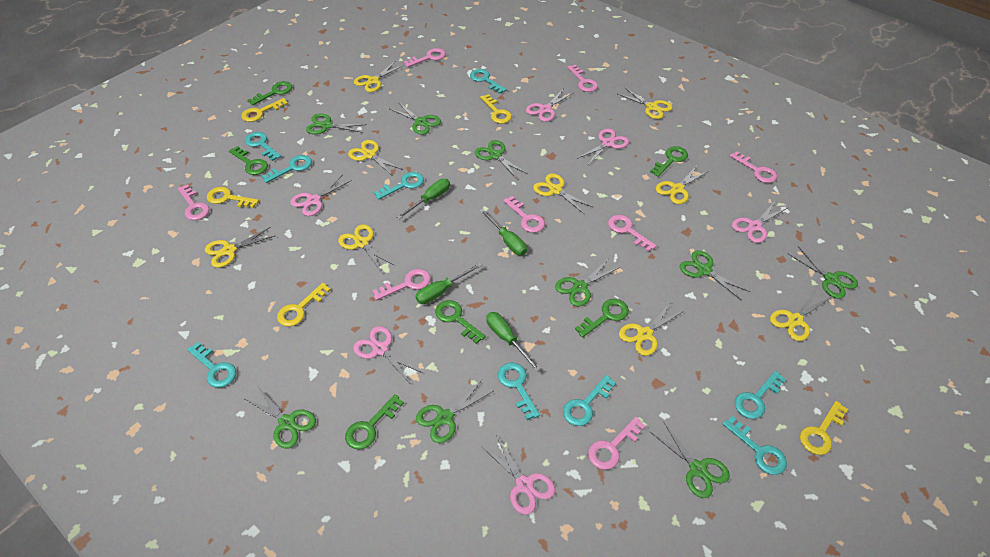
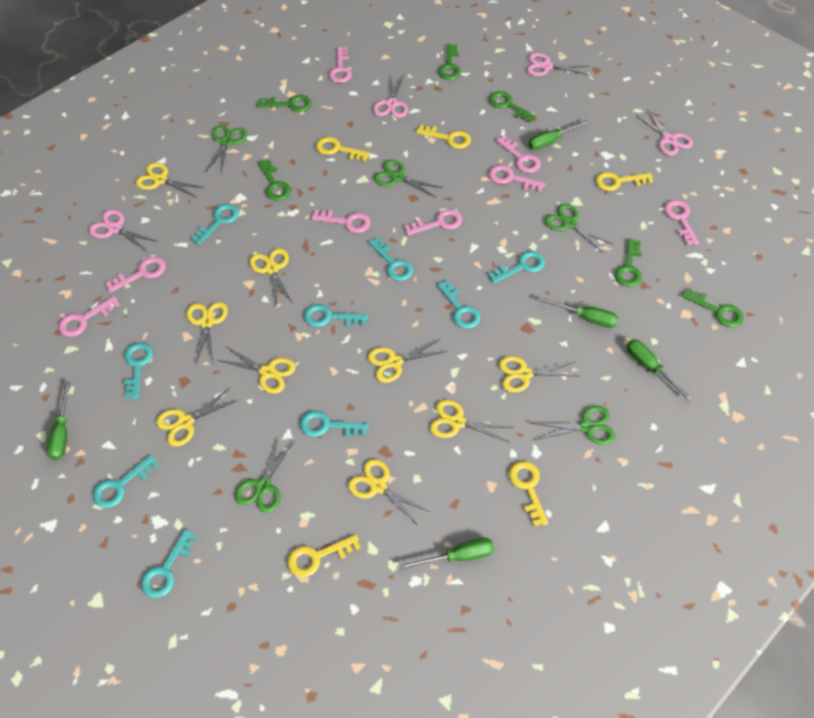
green scissors: 9 -> 5
green screwdriver: 4 -> 5
pink scissors: 6 -> 4

